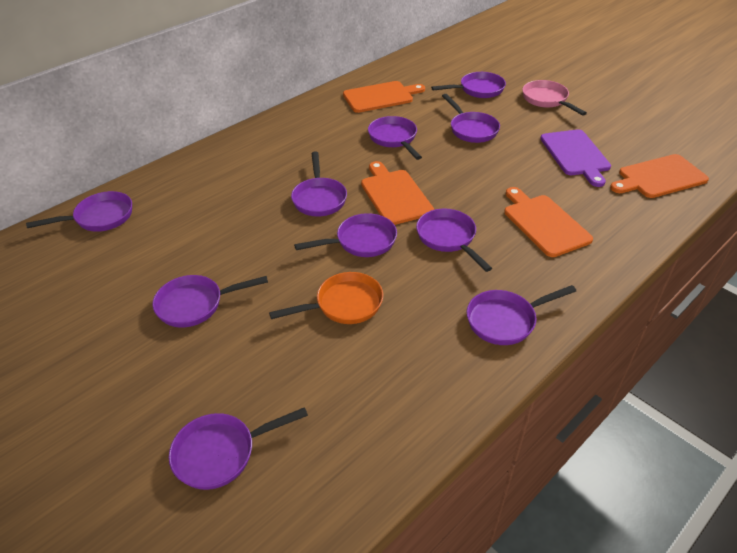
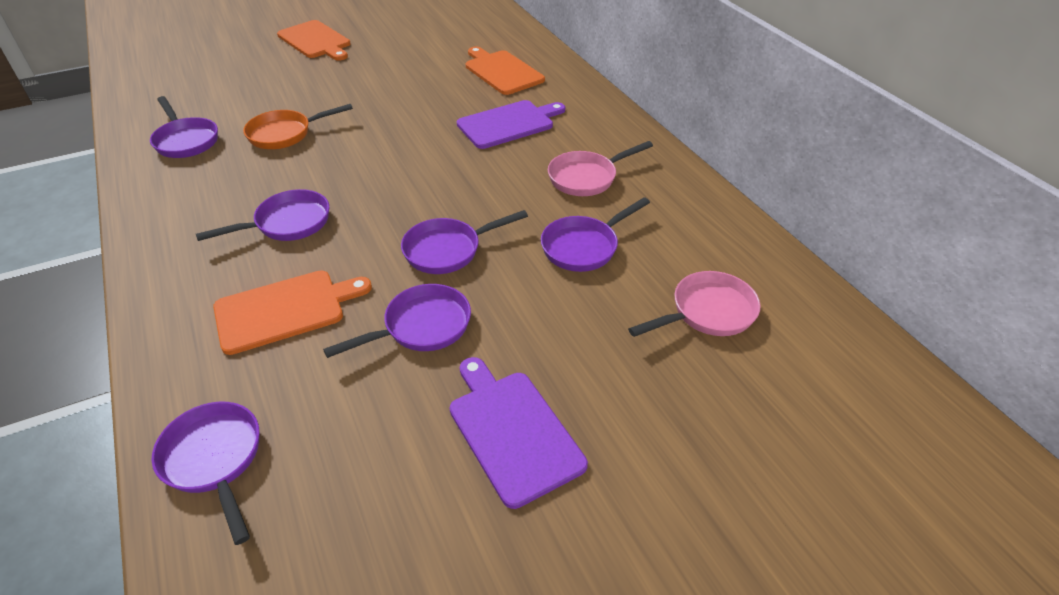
orange cutting board: 4 -> 3
pink pan: 1 -> 2
purple cutting board: 1 -> 2
purple pan: 10 -> 6

